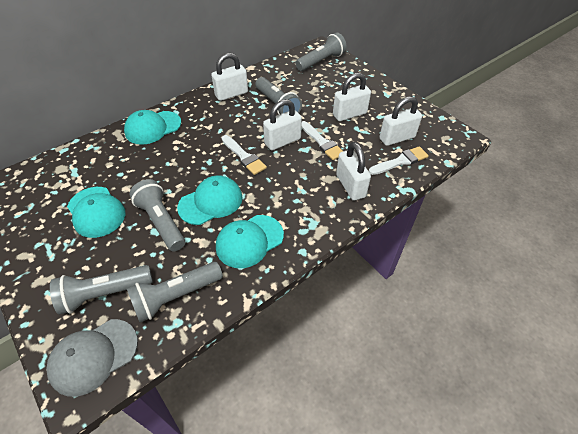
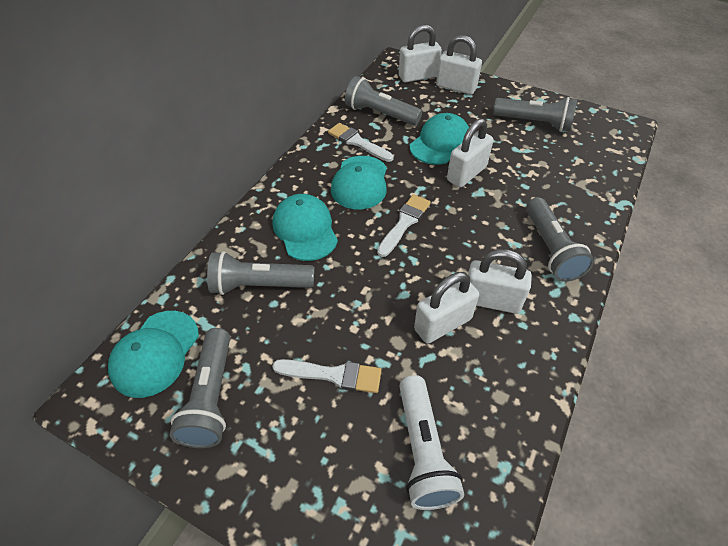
grey cap: 1 -> 0
white flashlight: 0 -> 1

